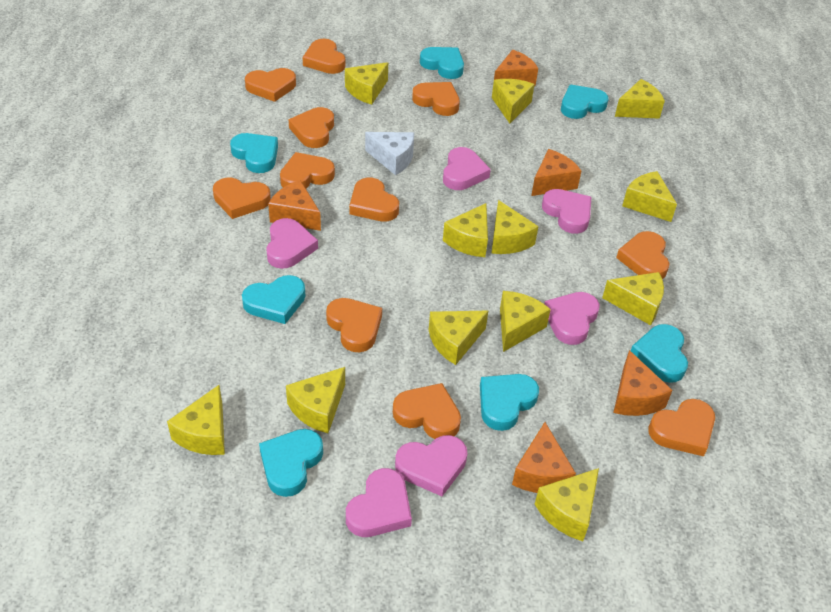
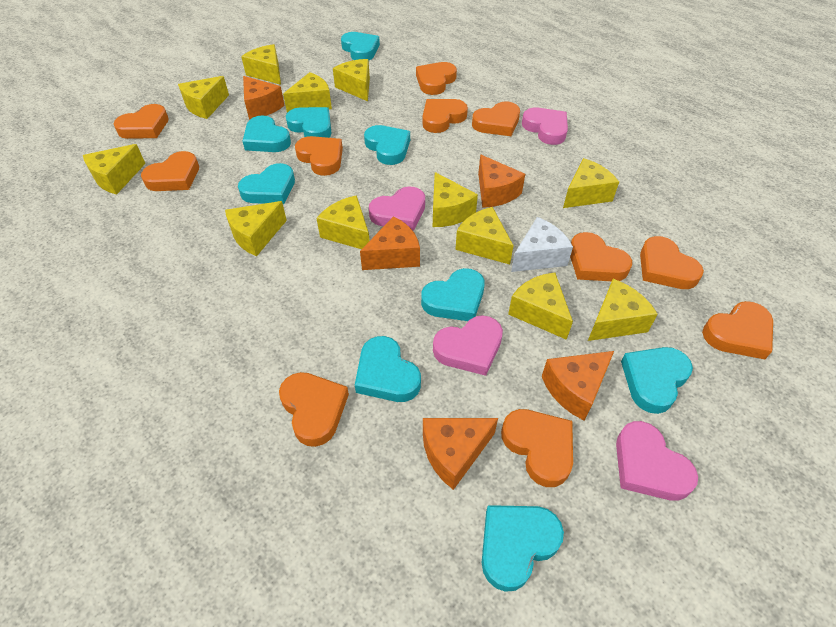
pink heart: 6 -> 4
turquoise heart: 7 -> 9

